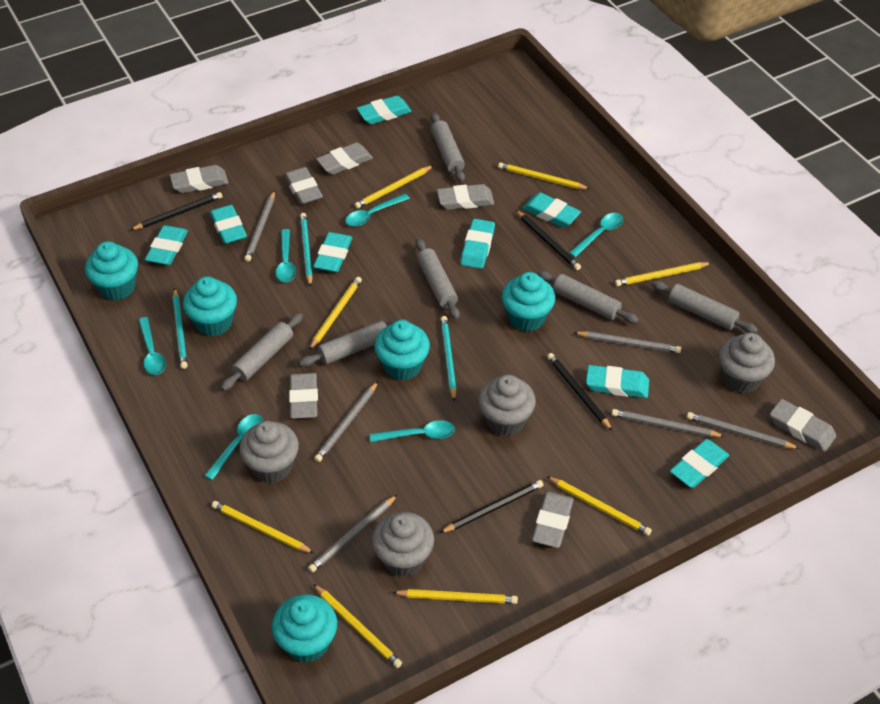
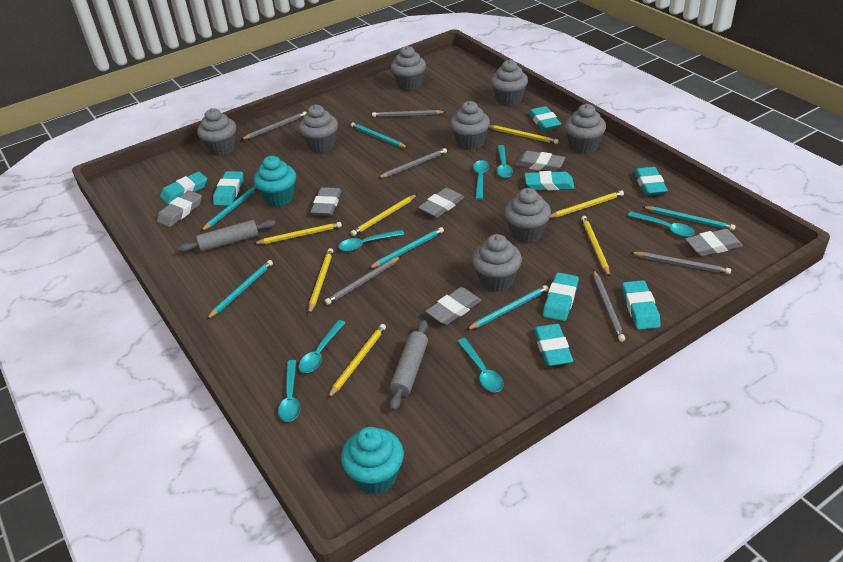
black pencil: 4 -> 0
grey cupcake: 4 -> 8
grey eraser: 7 -> 6
grey rolling pin: 6 -> 2
turquoise cupcake: 5 -> 2
turquoise pencil: 3 -> 6
turquoise spoon: 6 -> 7
yellow pencil: 8 -> 7

